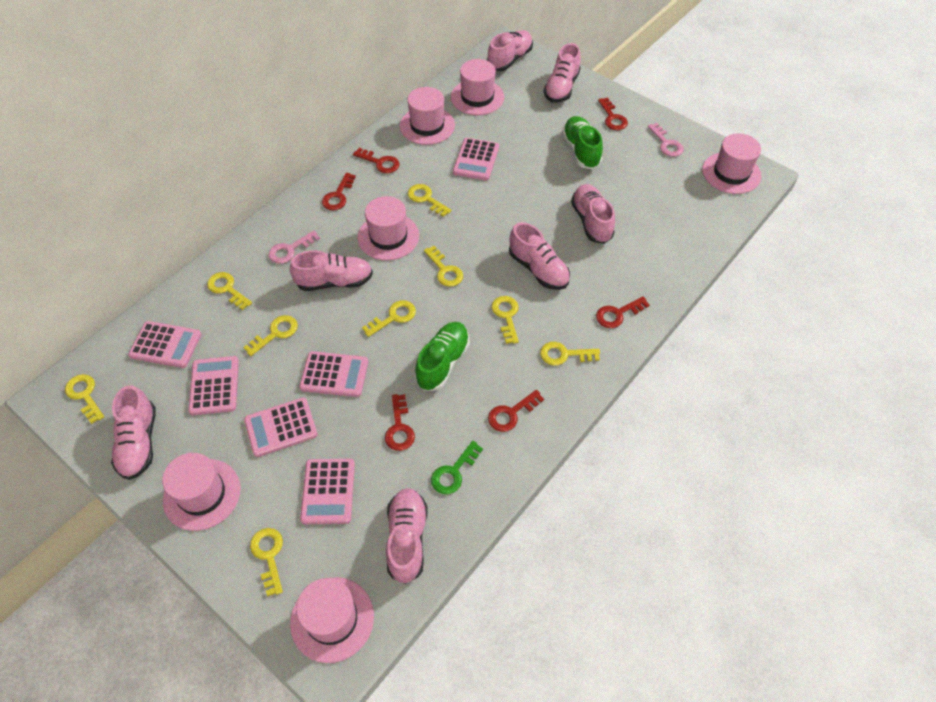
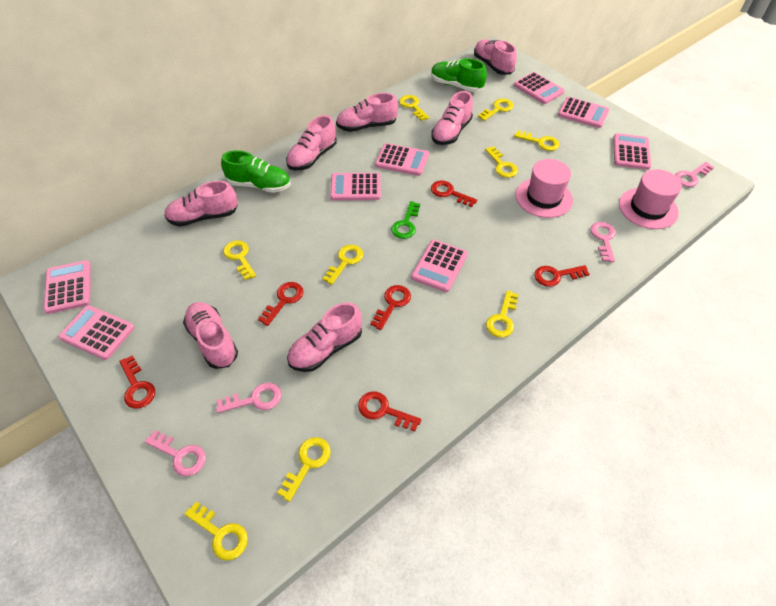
pink calculator: 6 -> 8
pink hat: 6 -> 2
pink key: 2 -> 4

